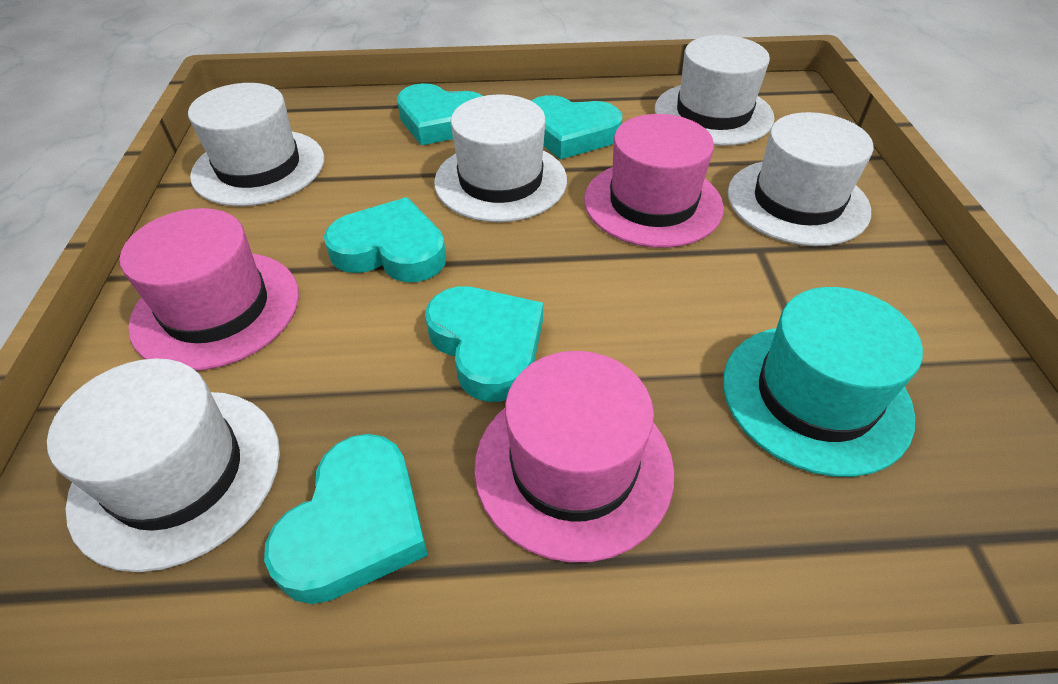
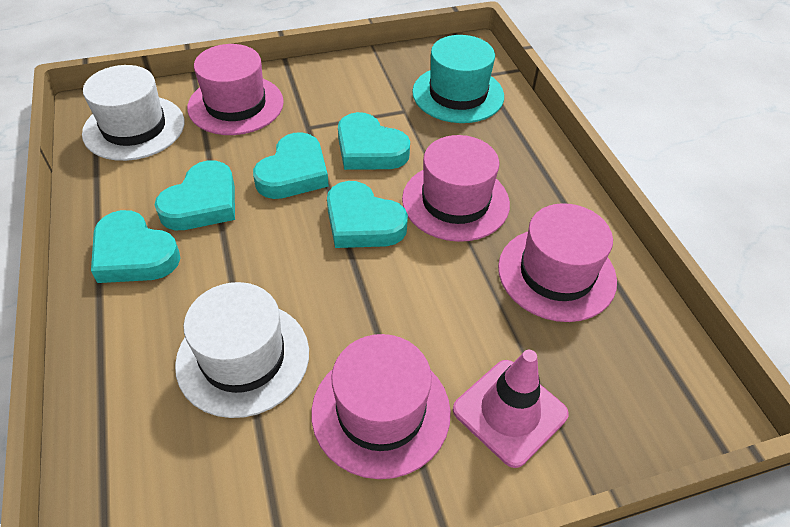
pink hat: 3 -> 4
pink traffic cone: 0 -> 1
white hat: 5 -> 2

